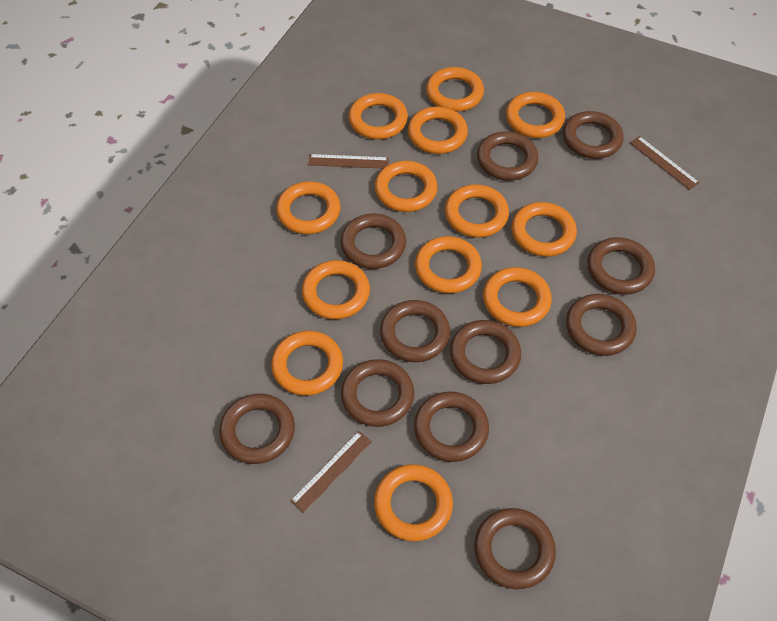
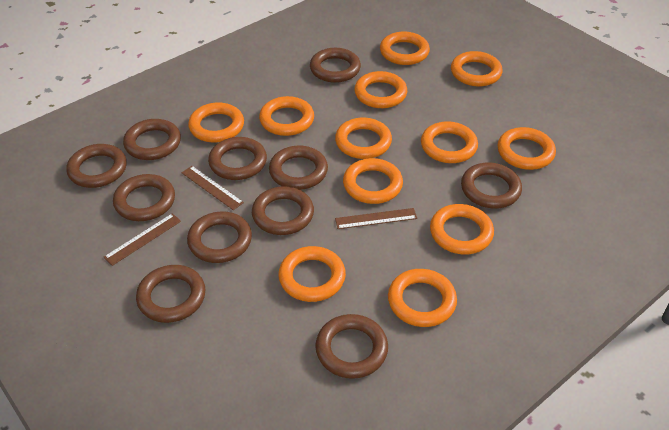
orange ring: 13 -> 12

